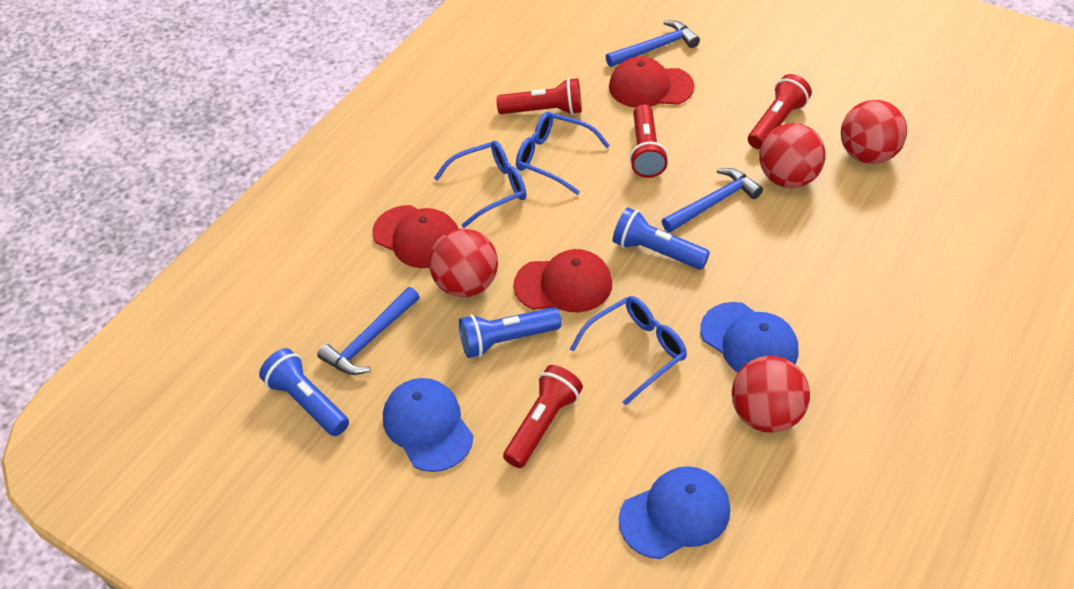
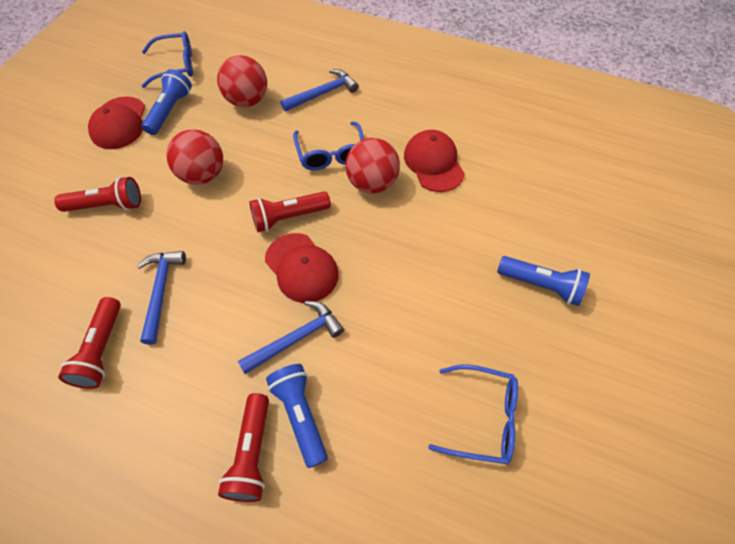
blue cap: 3 -> 0
red ball: 4 -> 3

